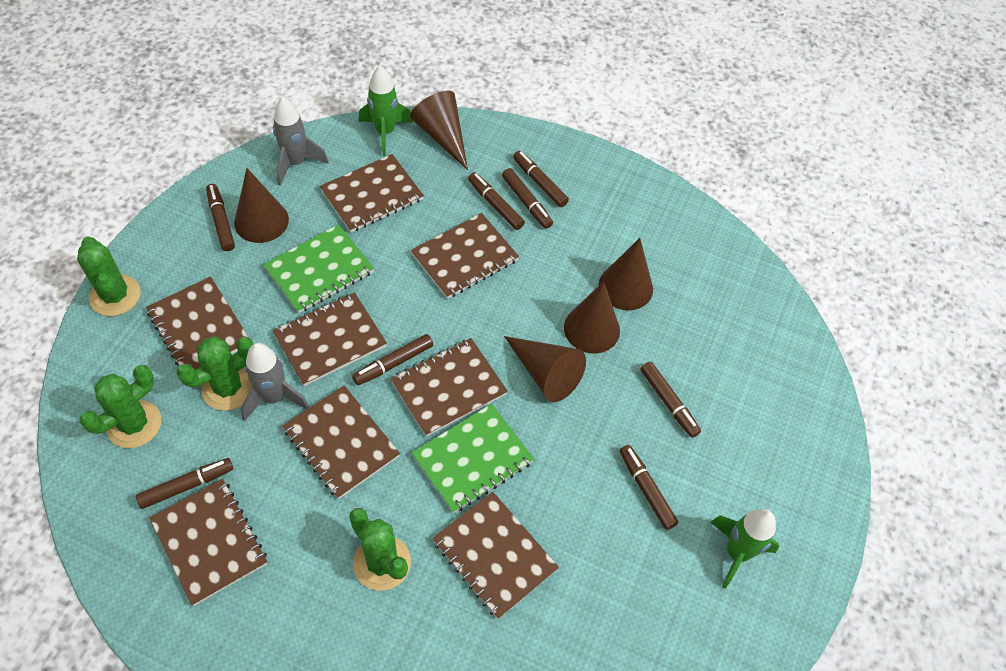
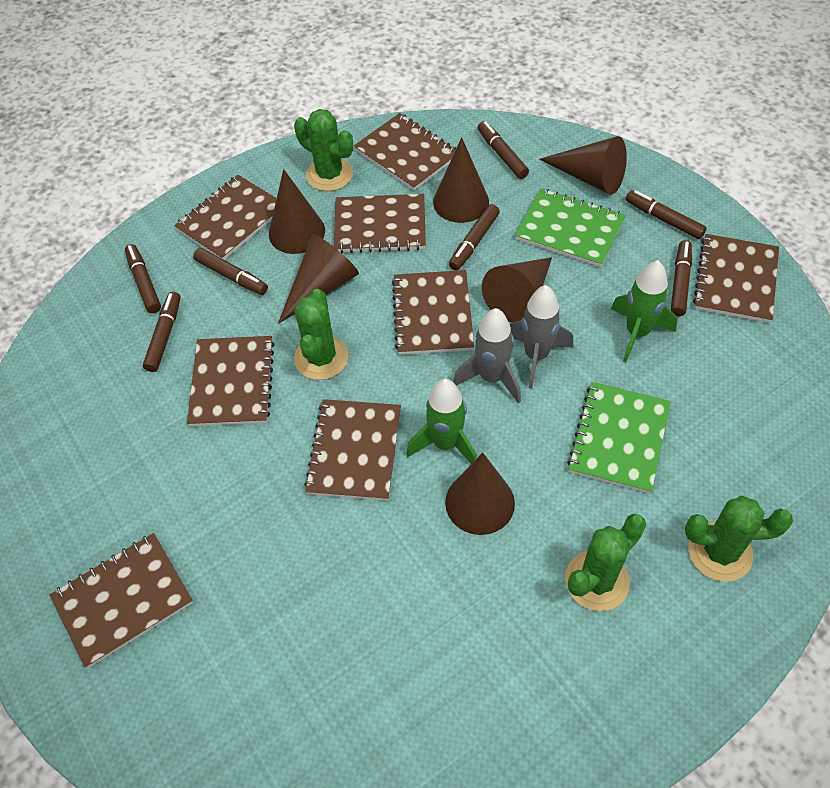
brown cone: 5 -> 6
brown marker: 8 -> 7

